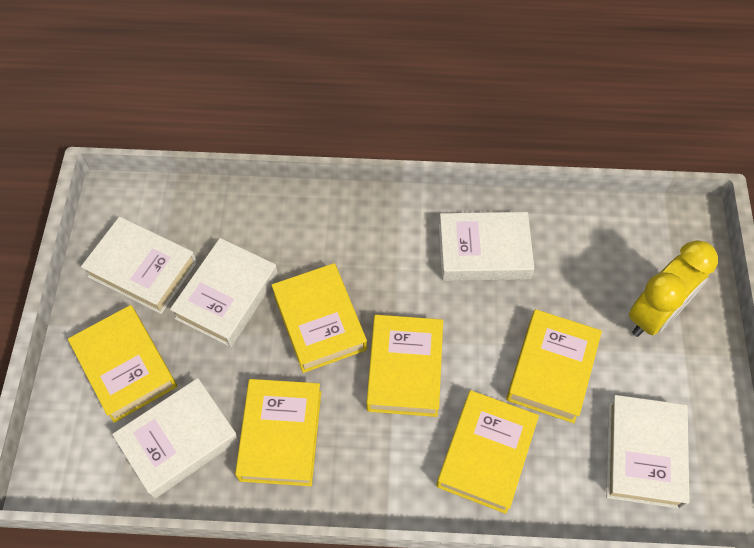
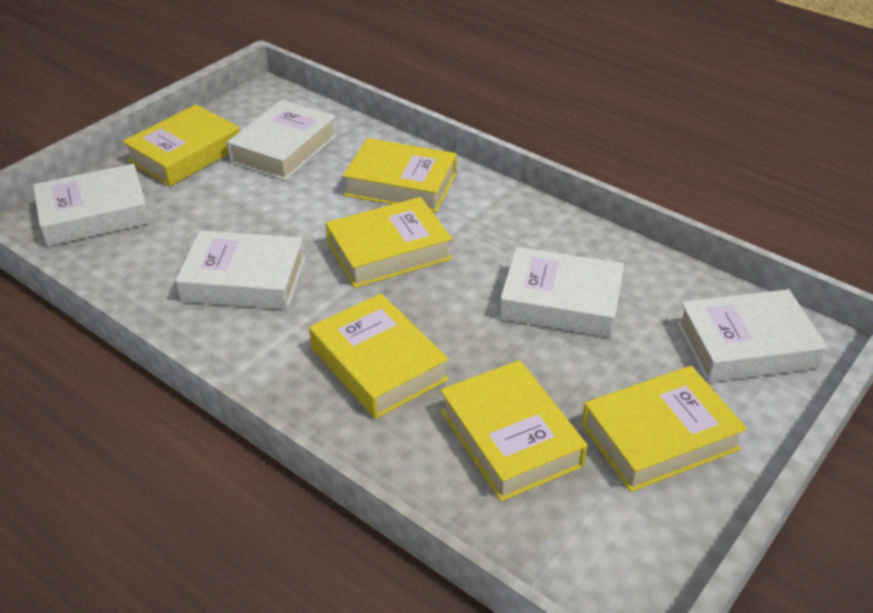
yellow clock: 1 -> 0

